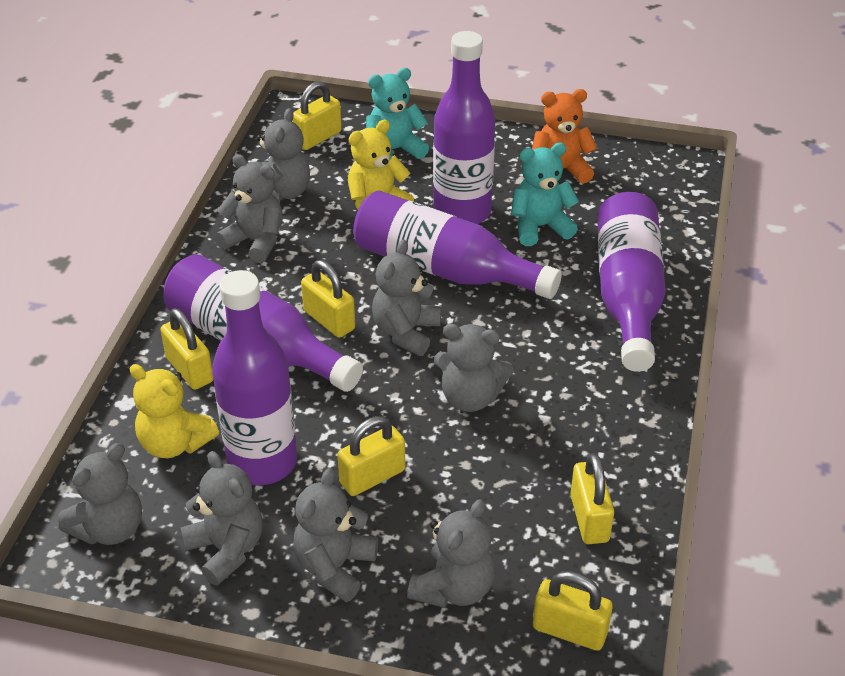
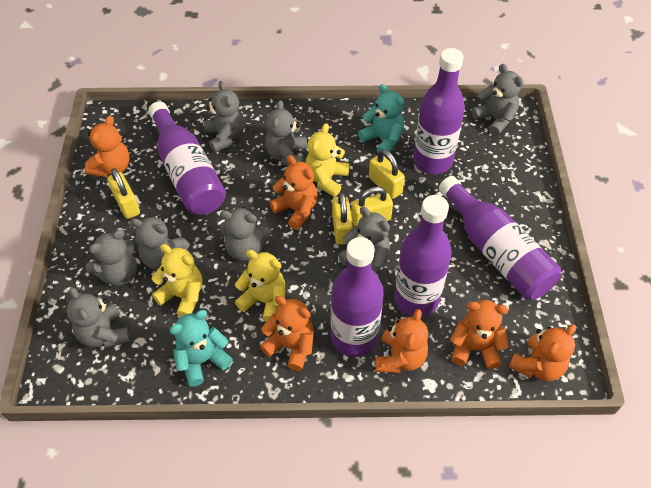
orange teddy bear: 1 -> 6
yellow padlock: 6 -> 4
yellow teddy bear: 2 -> 3

